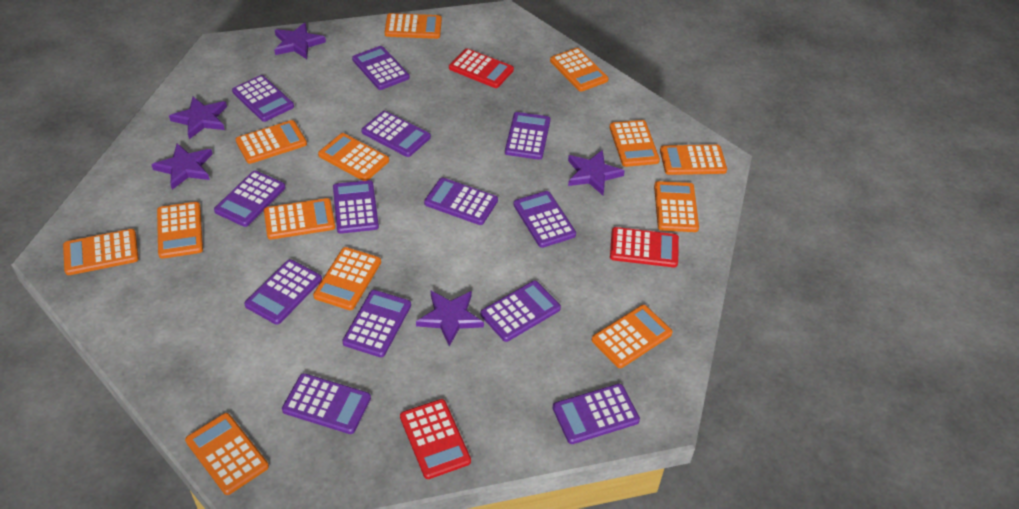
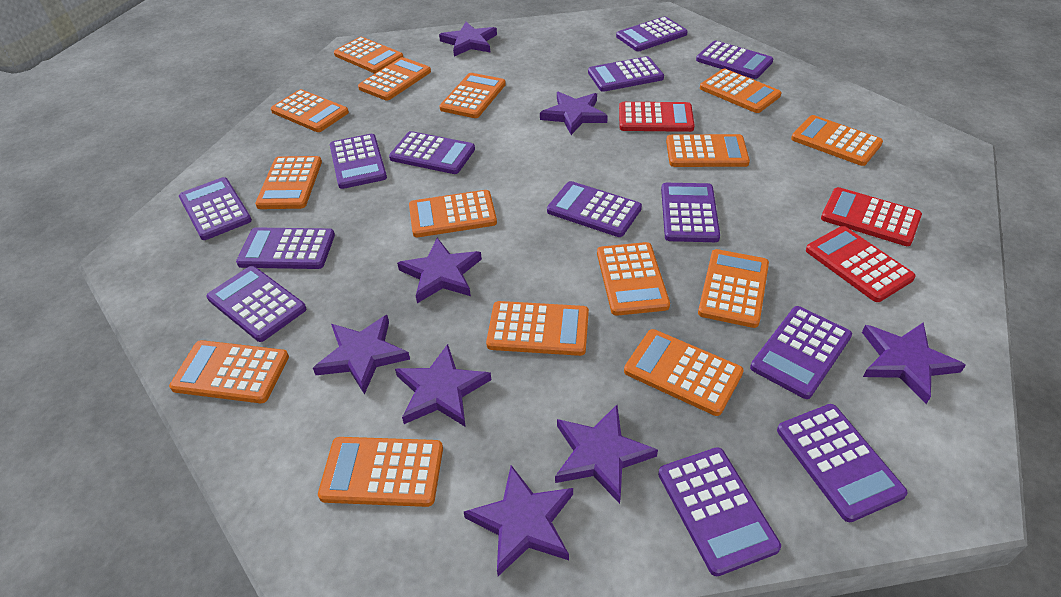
orange calculator: 13 -> 15
purple star: 5 -> 8

